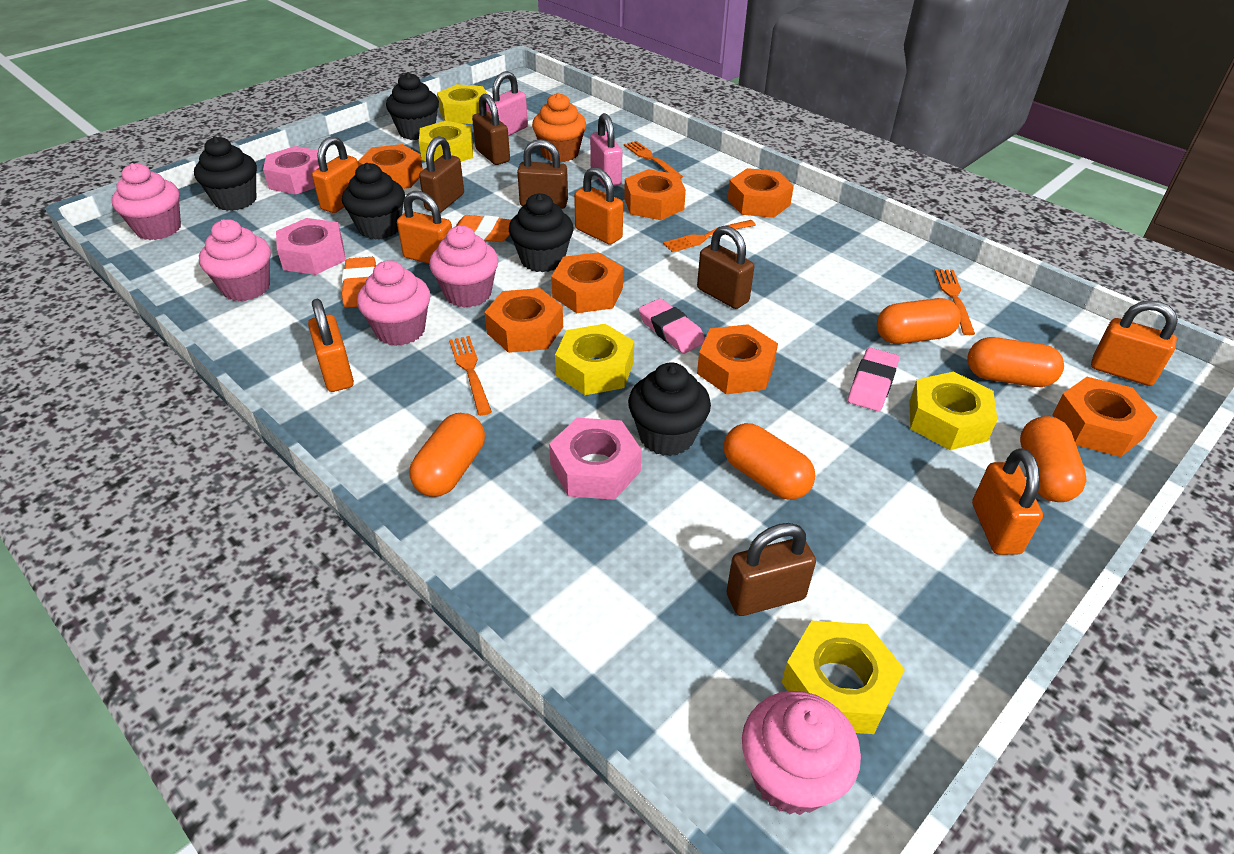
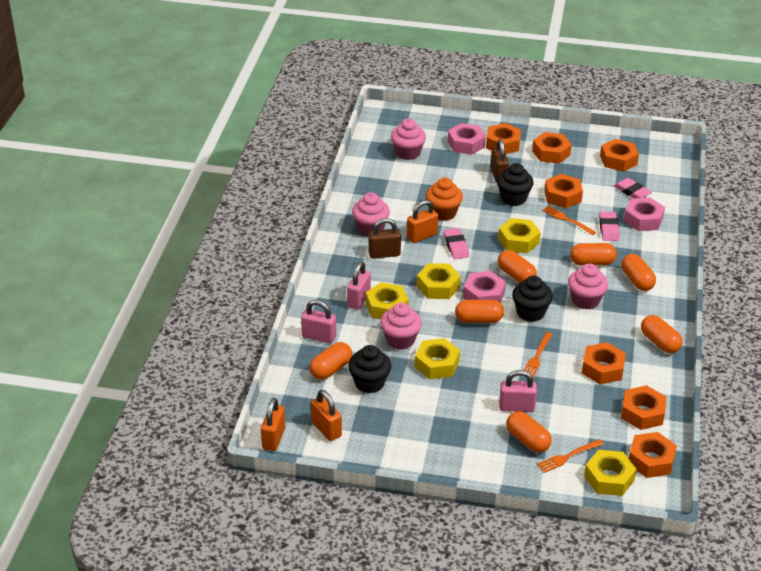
black cupcake: 5 -> 3
brown padlock: 5 -> 2
orange capsule: 5 -> 7
orange eraser: 2 -> 0
orange fork: 4 -> 3
orange padlock: 6 -> 3
pink cupcake: 5 -> 4
pink eraser: 2 -> 3
pink padlock: 2 -> 3

